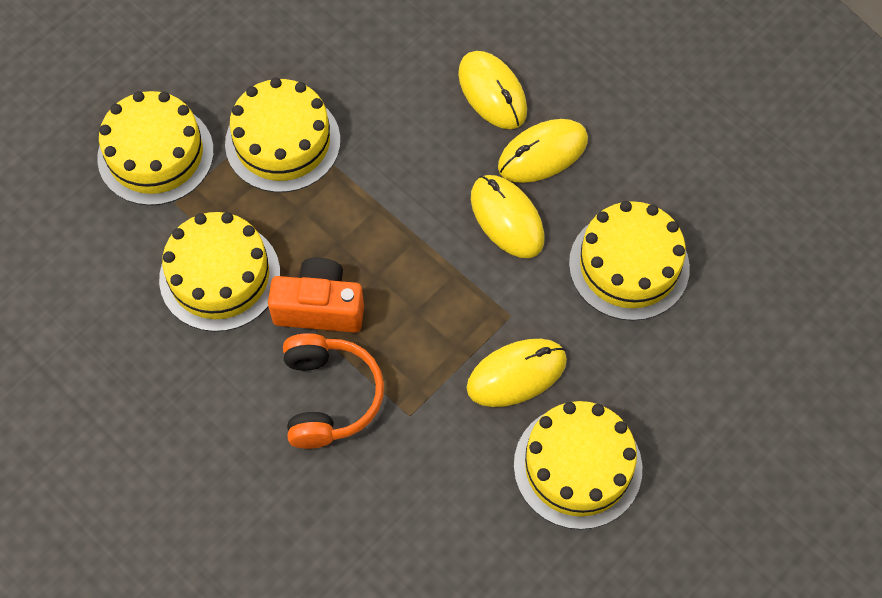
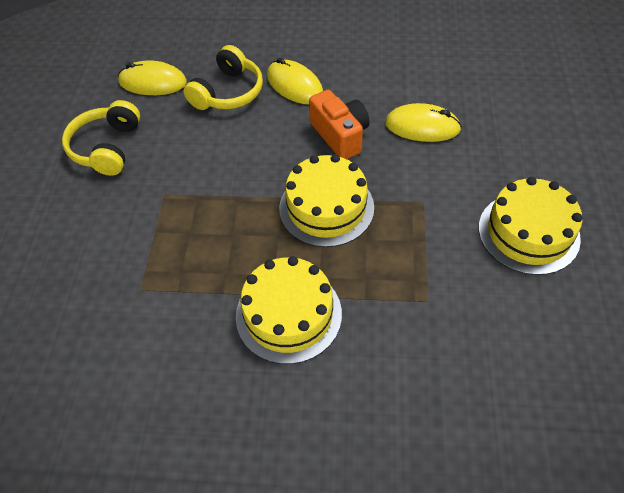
orange headphones: 1 -> 0
yellow cake: 5 -> 3
yellow headphones: 0 -> 2
yellow mouse: 4 -> 3

